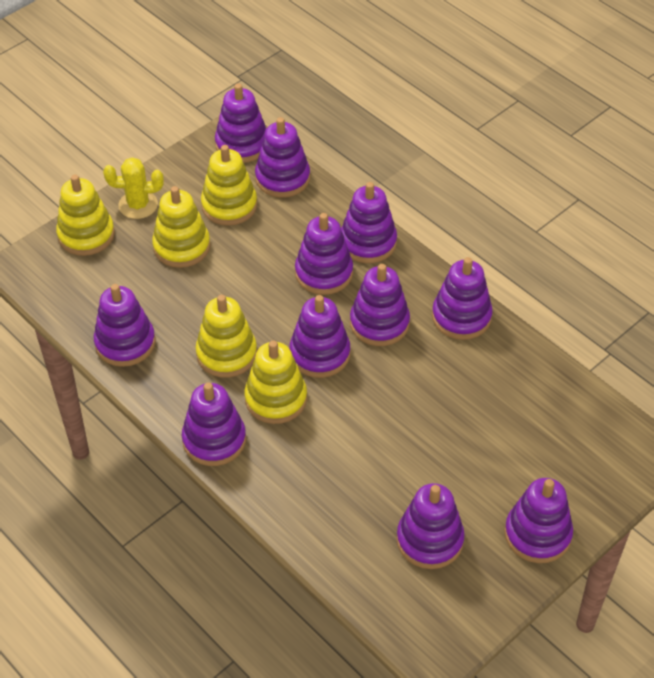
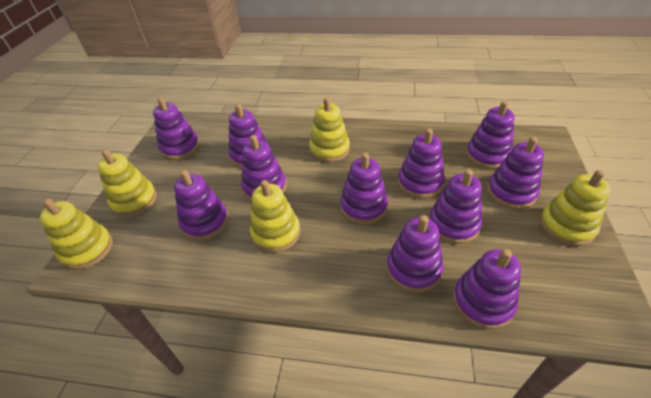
yellow cactus: 1 -> 0

